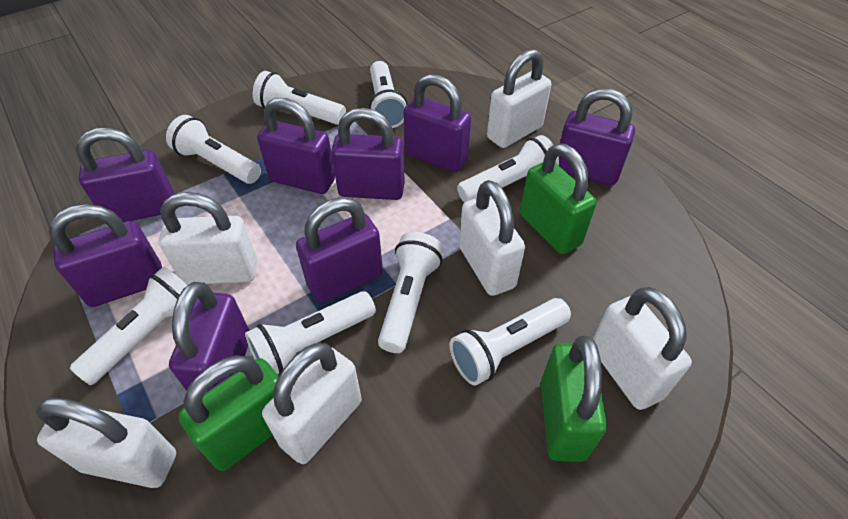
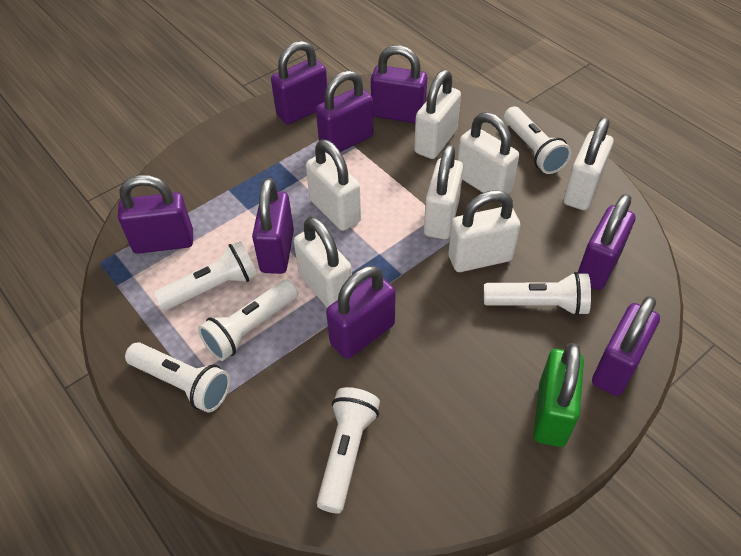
green padlock: 3 -> 1
white flashlight: 8 -> 6
white padlock: 6 -> 7

